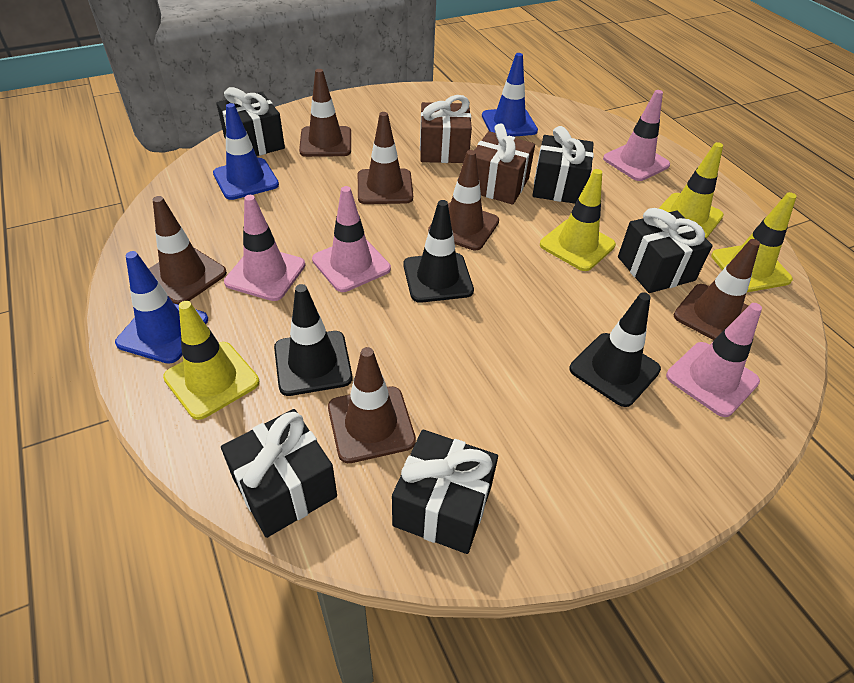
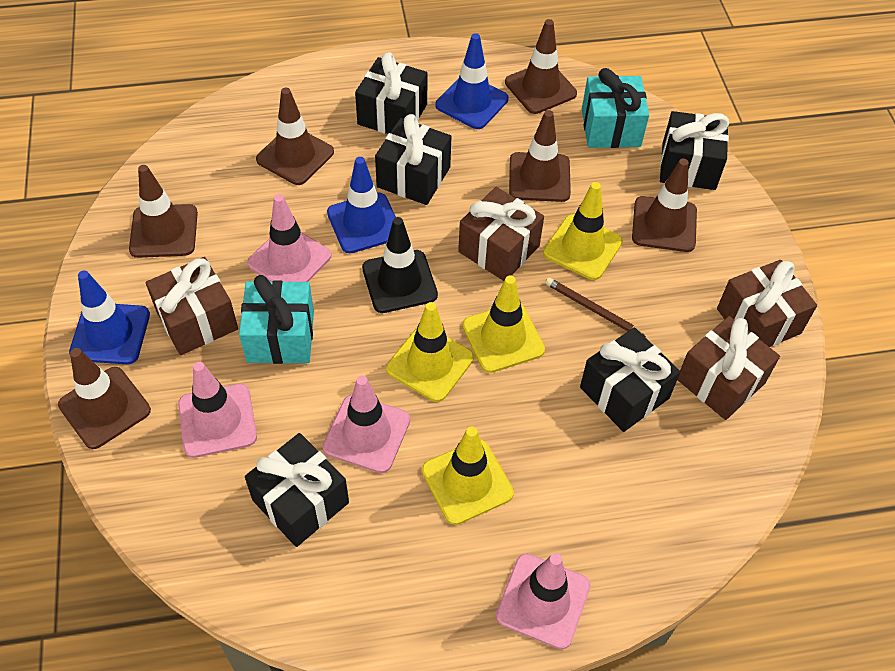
black traffic cone: 3 -> 1
brown gift: 2 -> 4
brown pencil: 0 -> 1
turquoise gift: 0 -> 2

